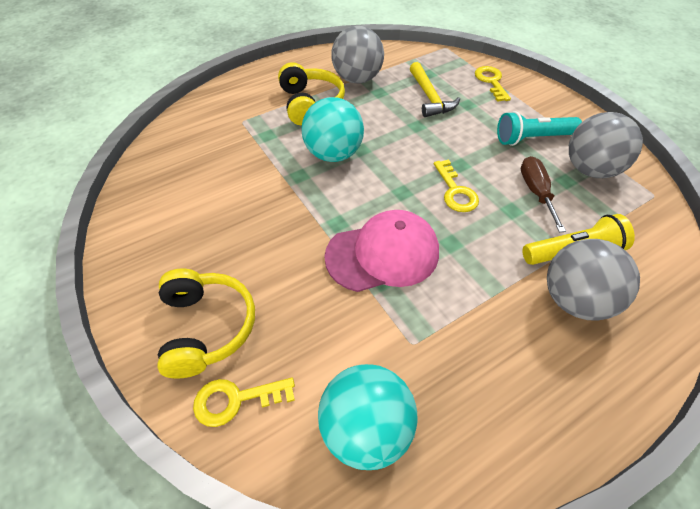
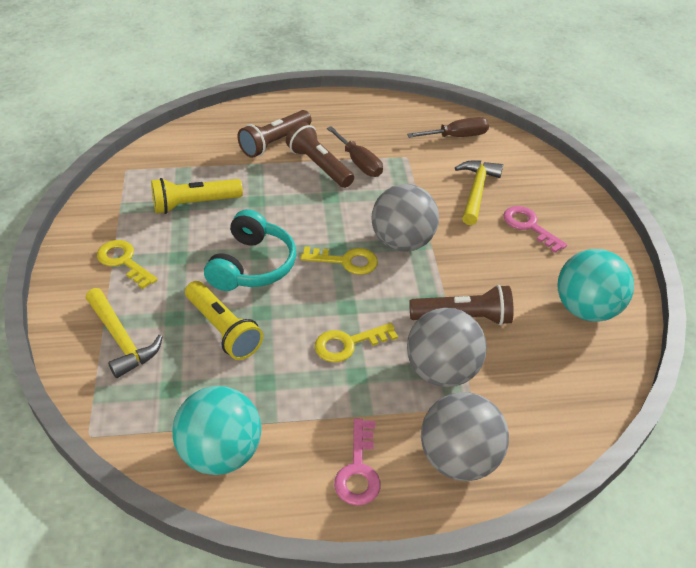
brown flashlight: 0 -> 3
brown screwdriver: 1 -> 2
pink cap: 1 -> 0
pink key: 0 -> 2
turquoise flashlight: 1 -> 0
turquoise headphones: 0 -> 1
yellow flashlight: 1 -> 2
yellow hammer: 1 -> 2
yellow headphones: 2 -> 0

